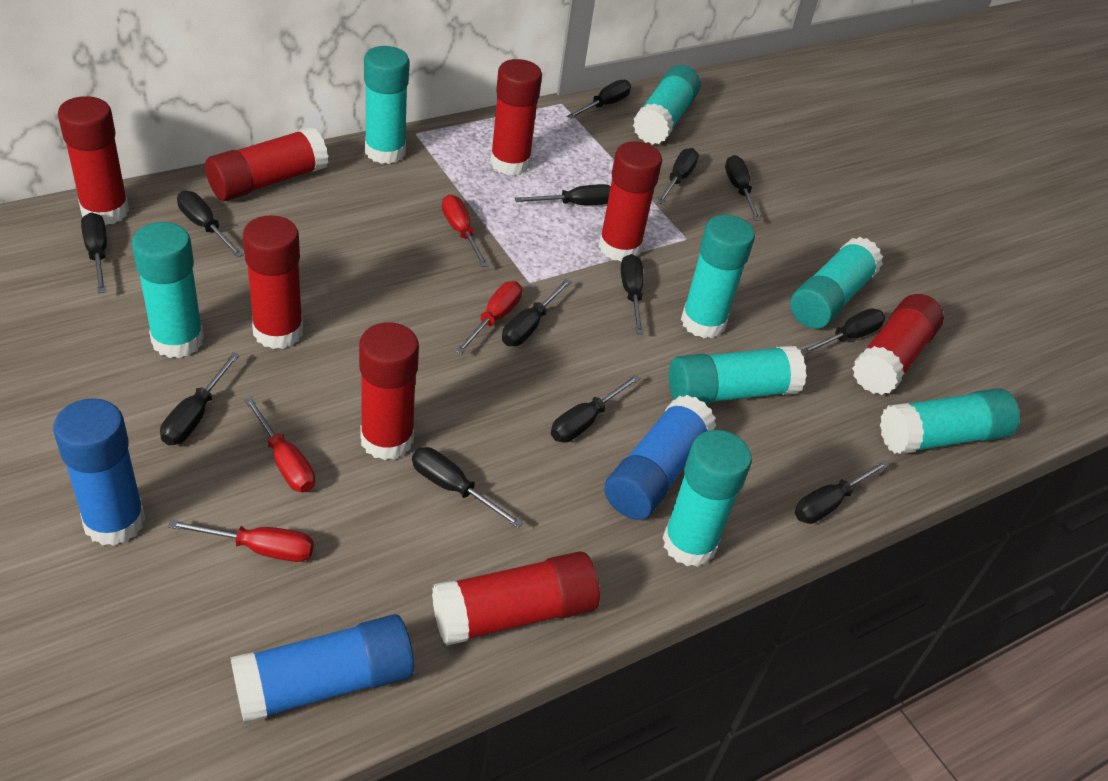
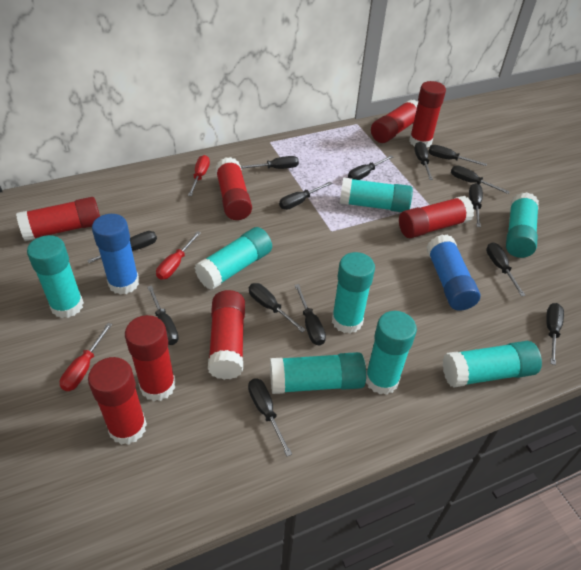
black screwdriver: 13 -> 14
blue glue stick: 3 -> 2
red screwdriver: 4 -> 3

